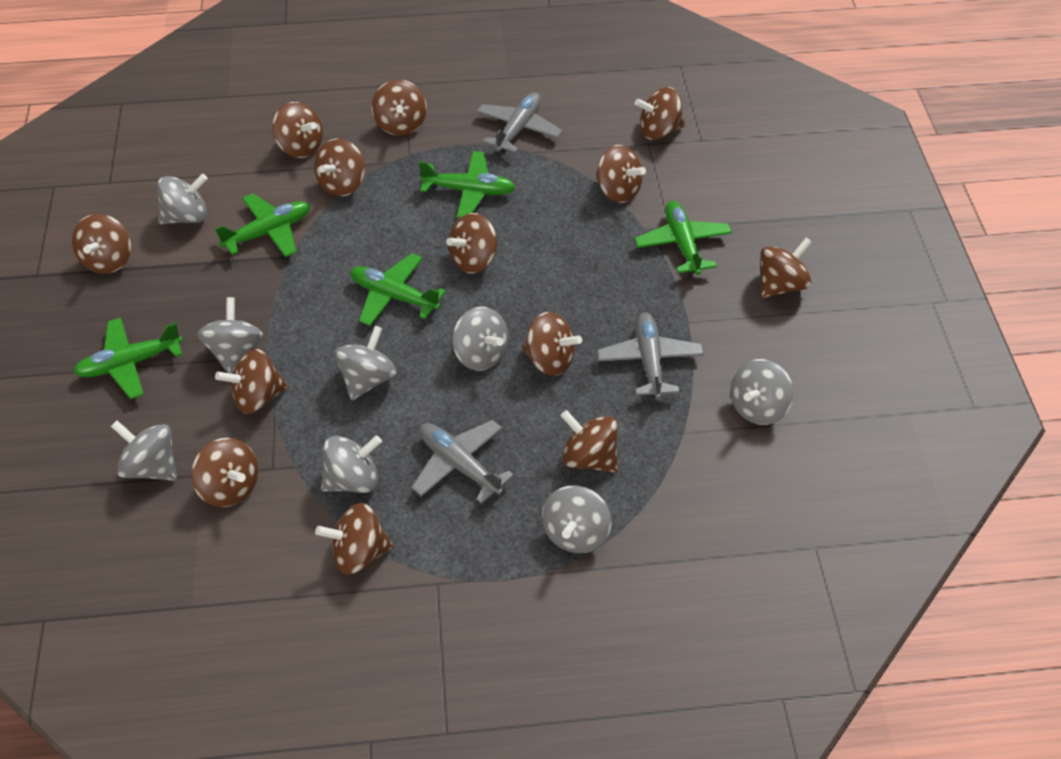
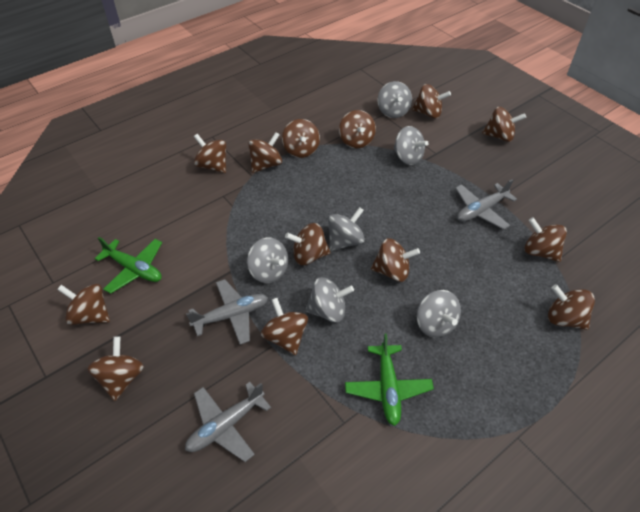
green plane: 5 -> 2
grey spinning top: 8 -> 6

